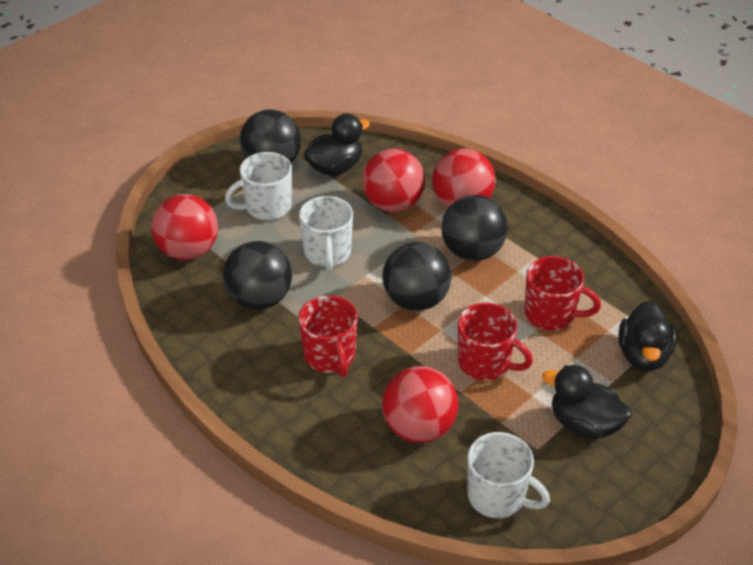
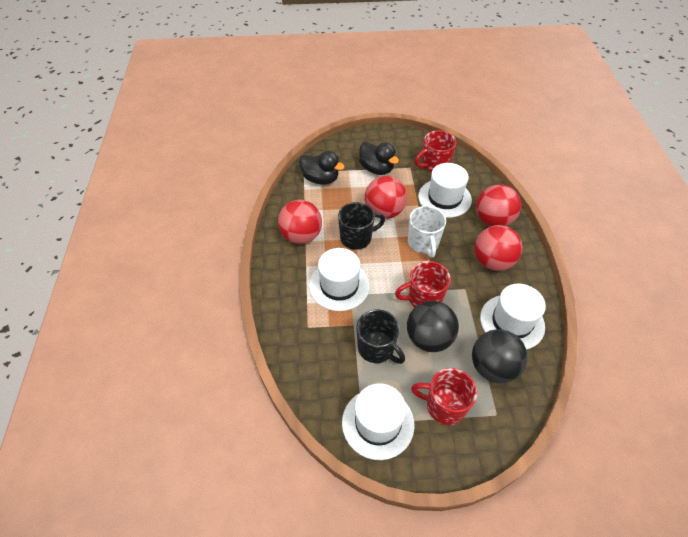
black ball: 4 -> 2
black duck: 3 -> 2
black mug: 0 -> 2
white hat: 0 -> 4
white mug: 3 -> 1

